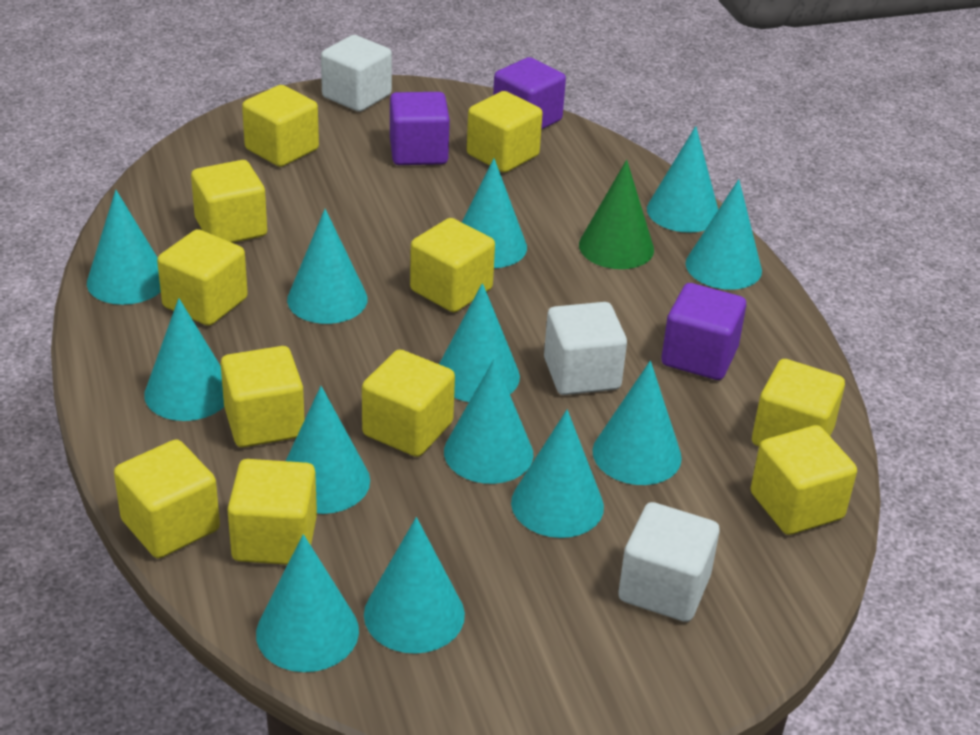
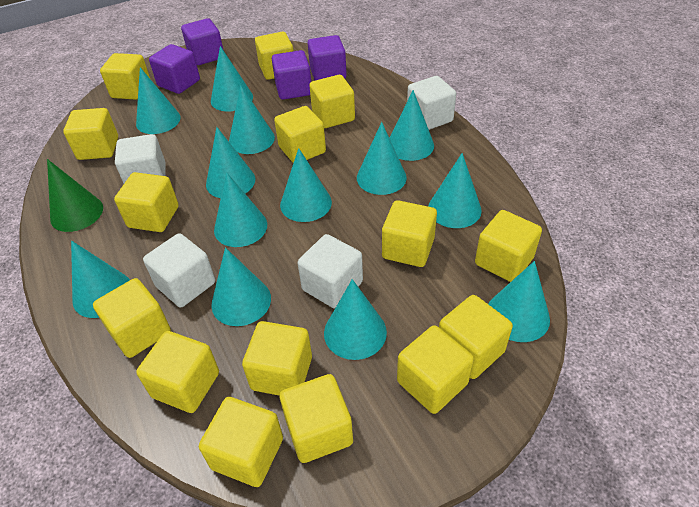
purple cube: 3 -> 4
white cube: 3 -> 4
yellow cube: 11 -> 15

